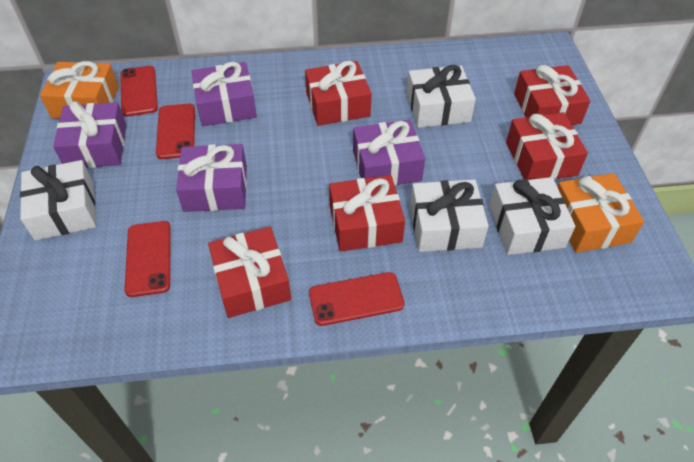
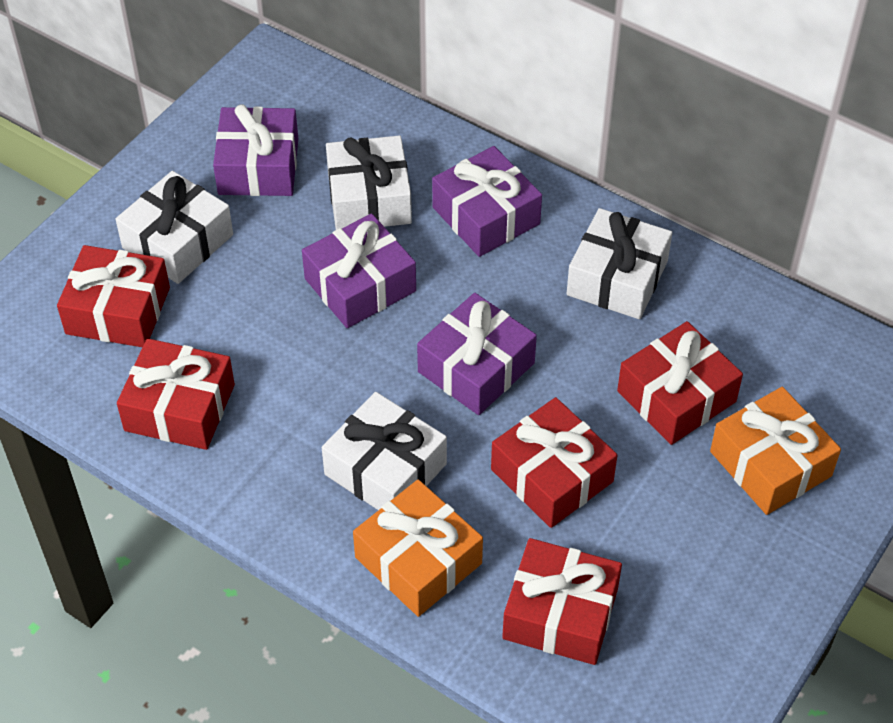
red phone: 4 -> 0

